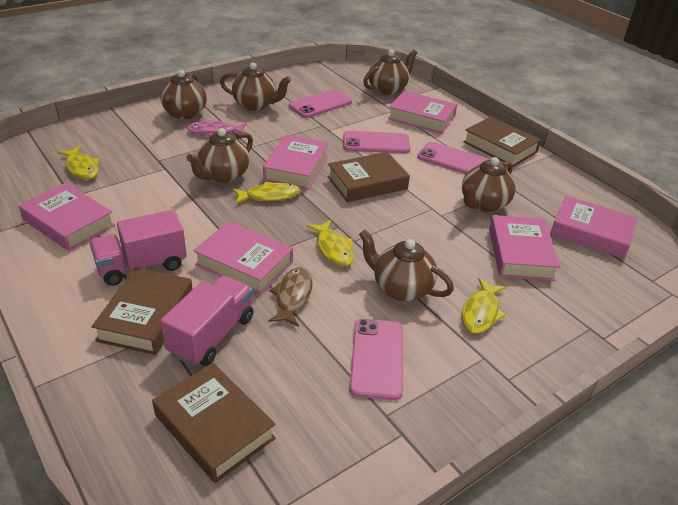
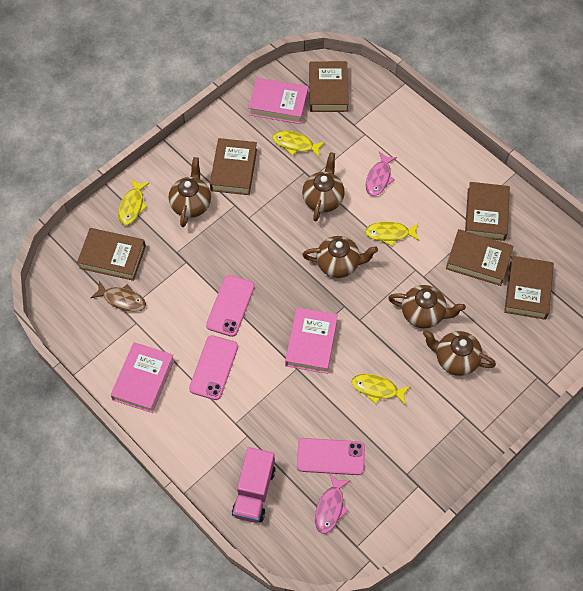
brown book: 4 -> 6
brown teapot: 6 -> 5
pink book: 6 -> 3
pink fish: 1 -> 2
pink phone: 4 -> 3
pink truck: 2 -> 1

